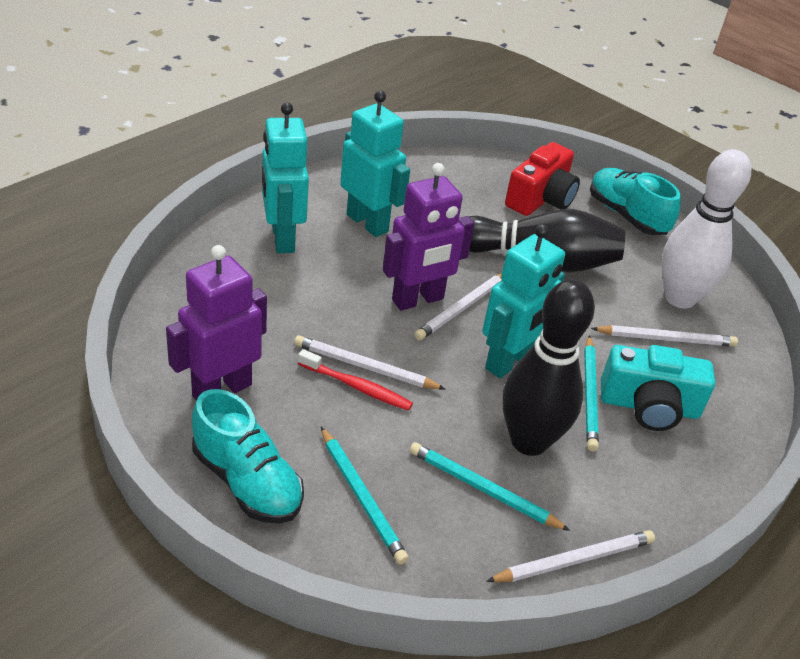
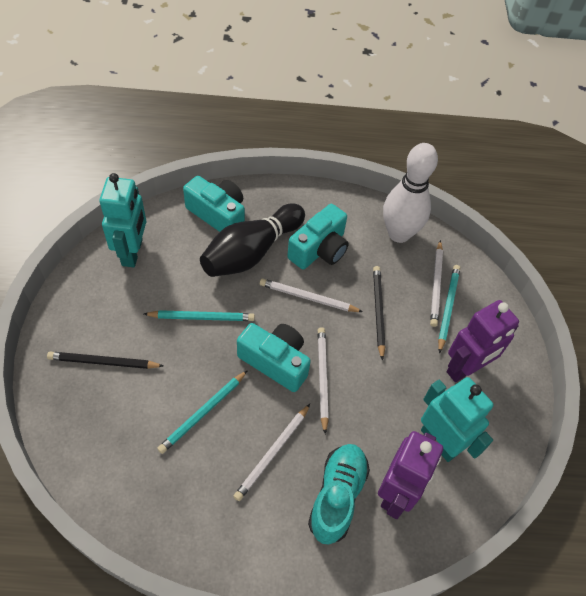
black bowling pin: 2 -> 1
black pencil: 0 -> 2
red camera: 1 -> 0
red toothbrush: 1 -> 0
turquoise camera: 1 -> 3
turquoise robot: 3 -> 2
turquoise shoe: 2 -> 1

